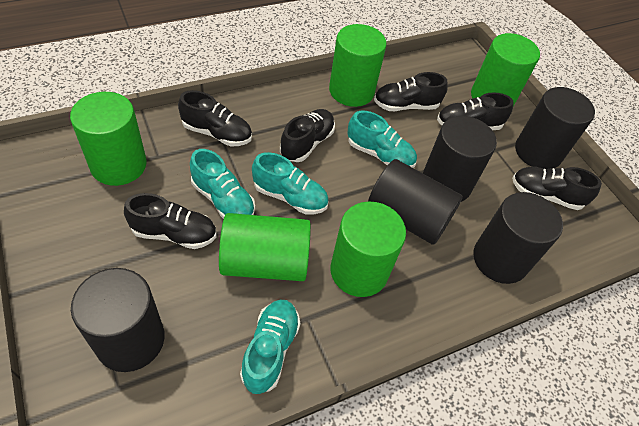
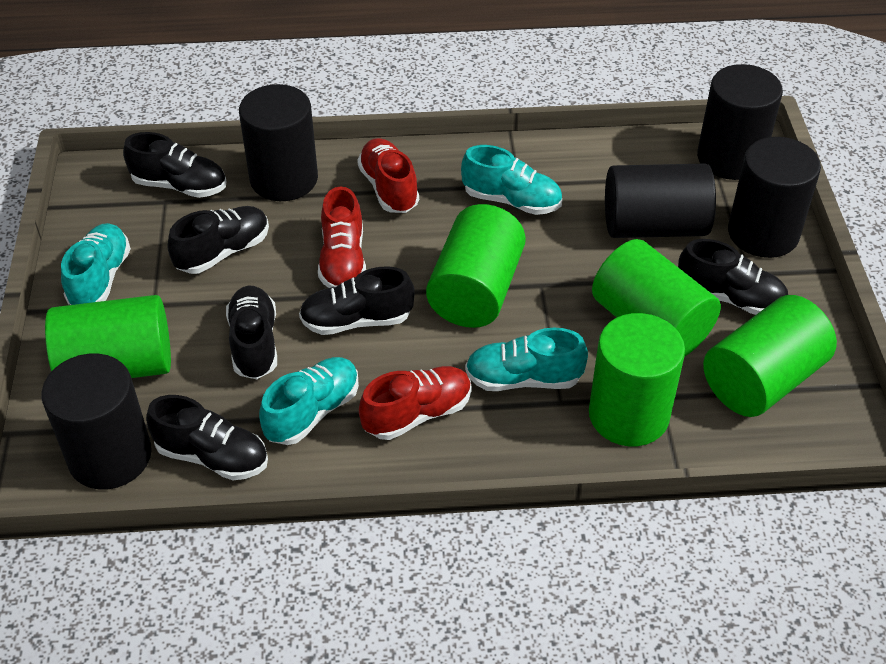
red shoe: 0 -> 3

